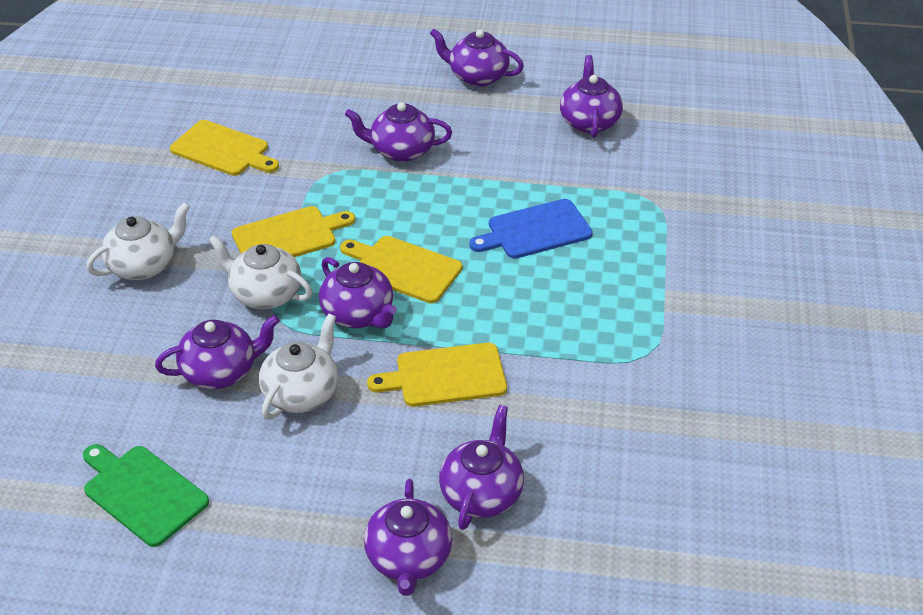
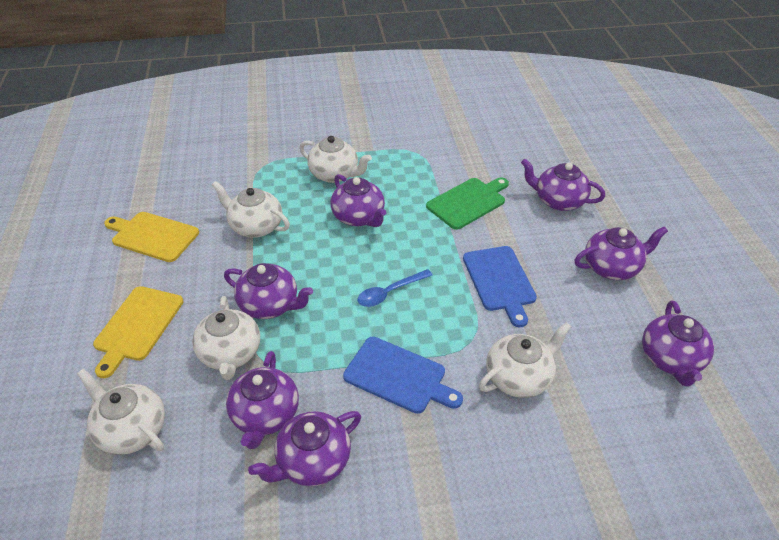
blue cutting board: 1 -> 2
blue spoon: 0 -> 1
white teapot: 3 -> 5
yellow cutting board: 4 -> 2

